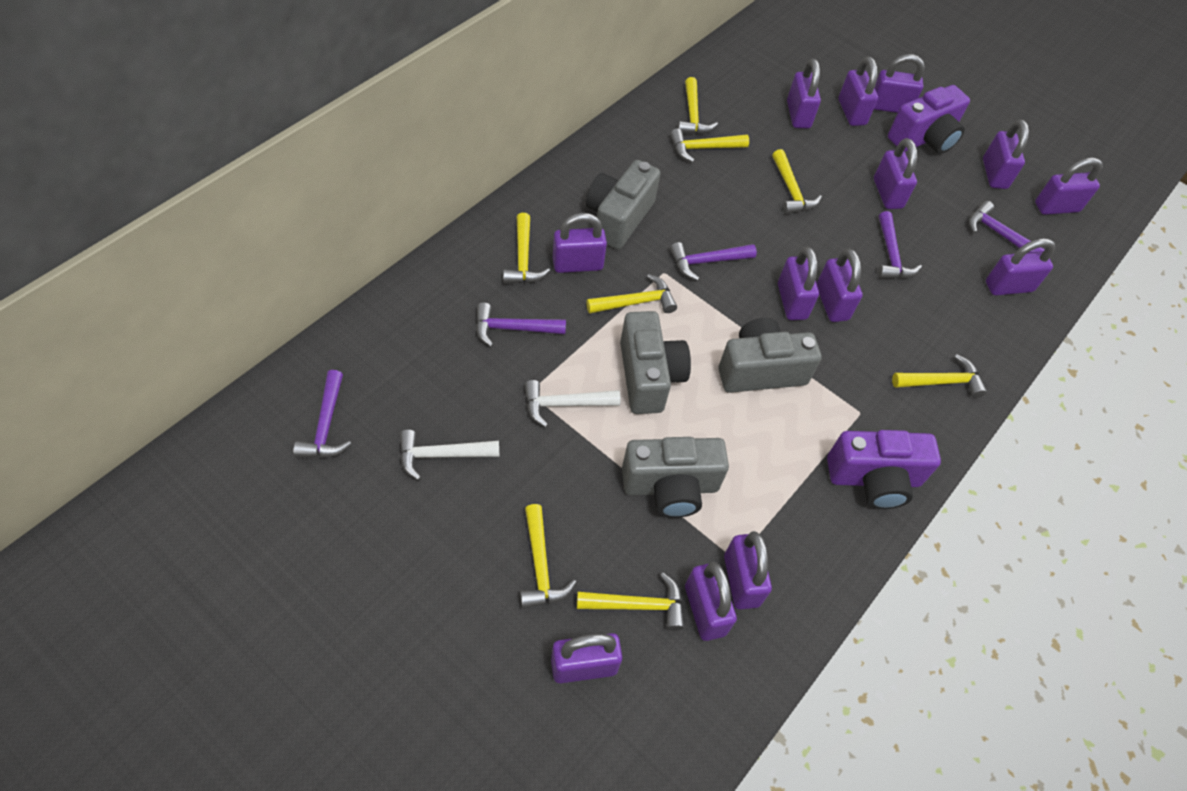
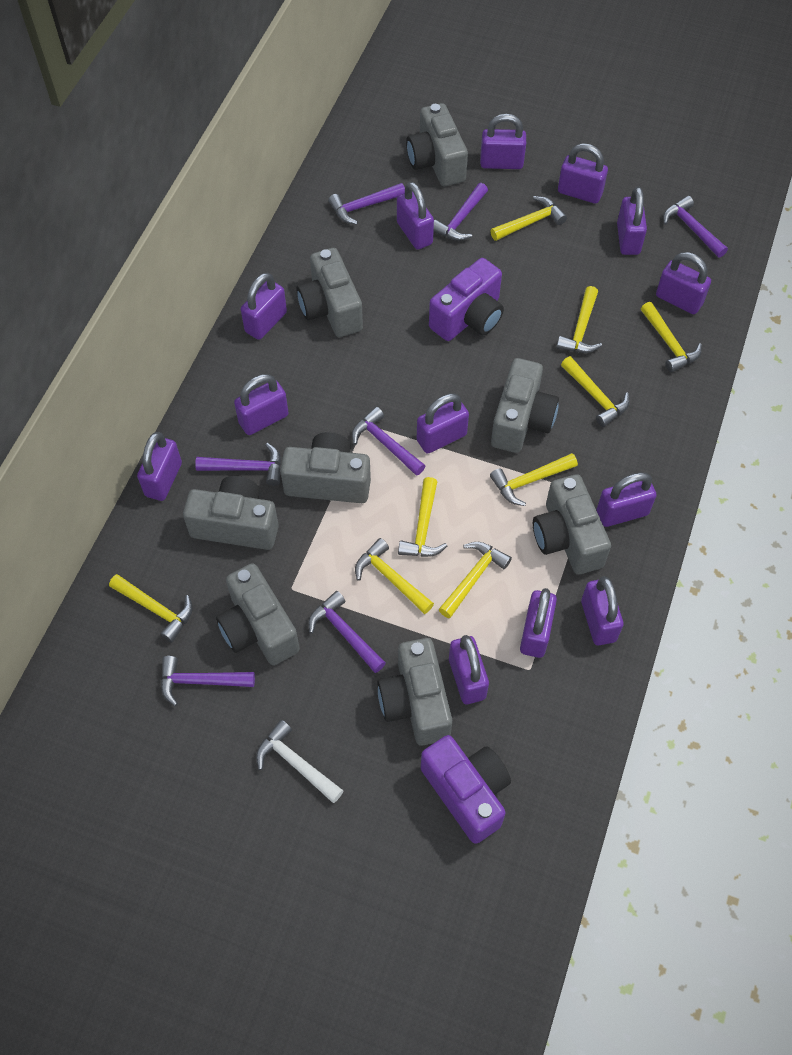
grey camera: 4 -> 8
purple hammer: 5 -> 7
white hammer: 2 -> 1
yellow hammer: 8 -> 9

